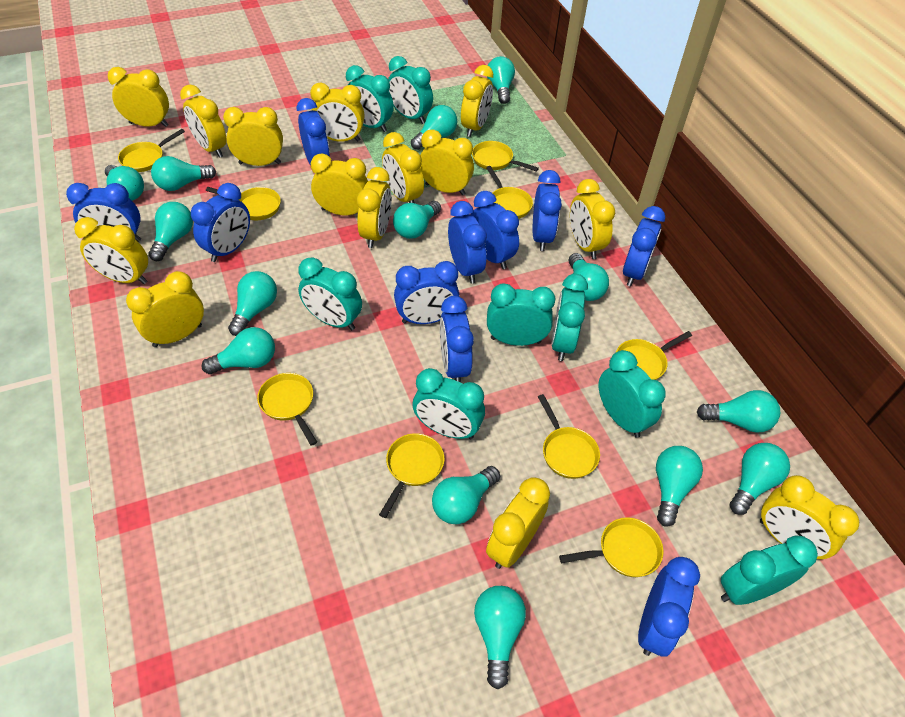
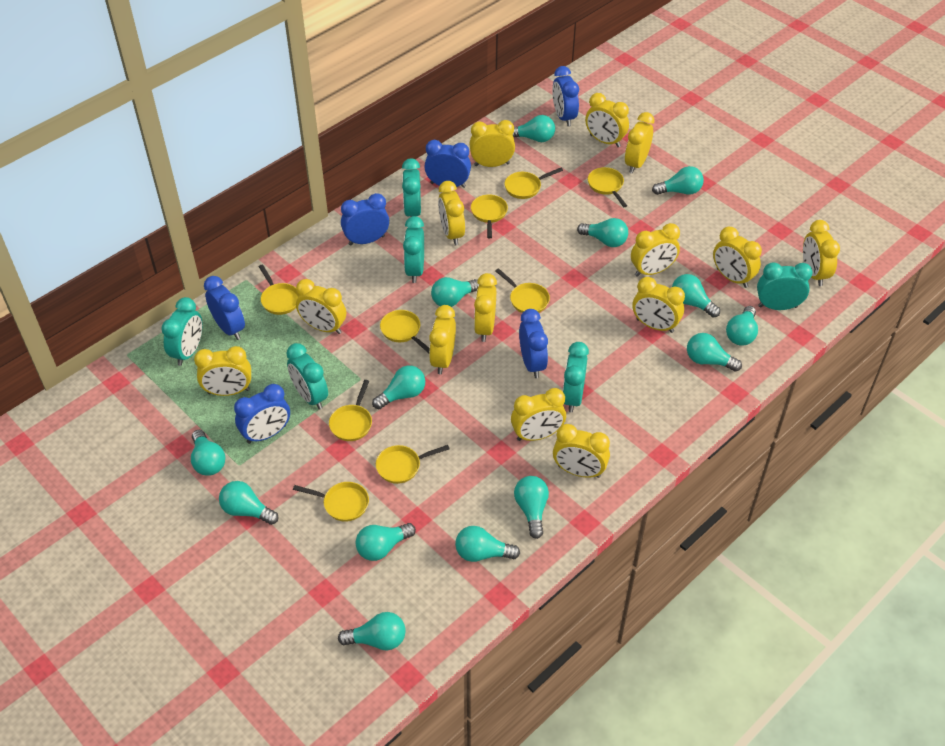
blue clock: 10 -> 6
turquoise clock: 8 -> 6

